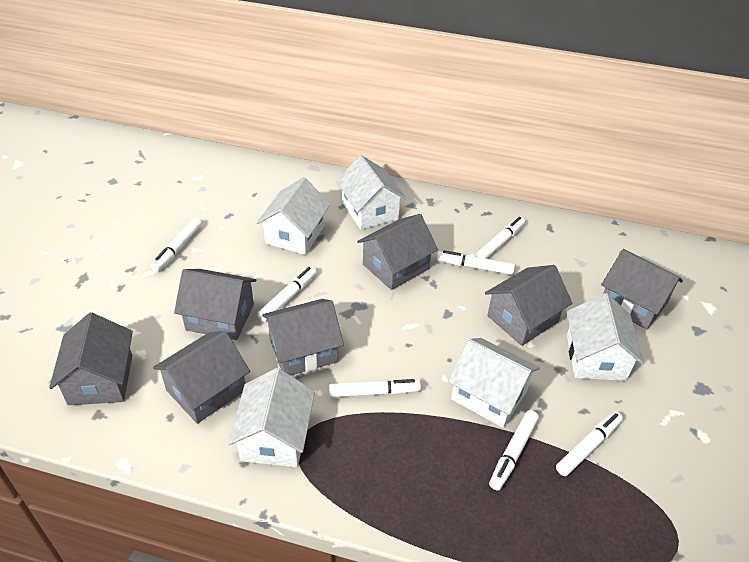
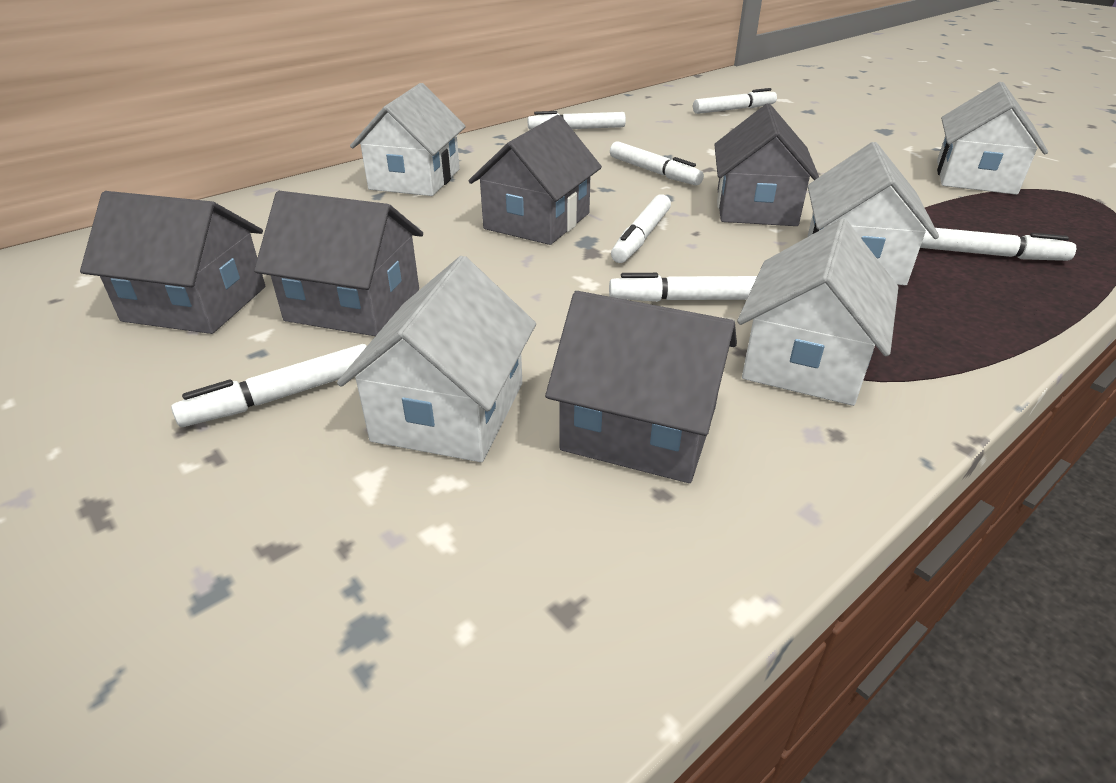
grey house: 7 -> 5

